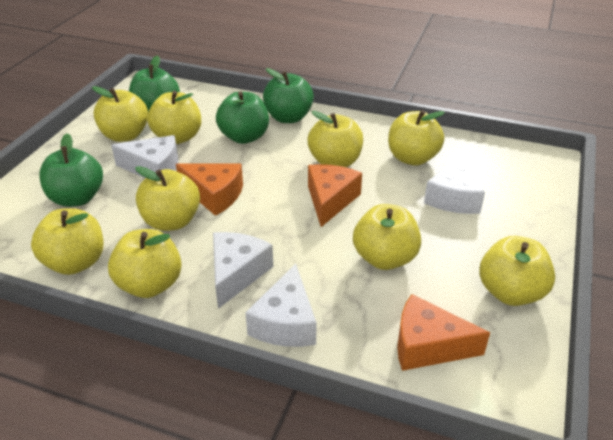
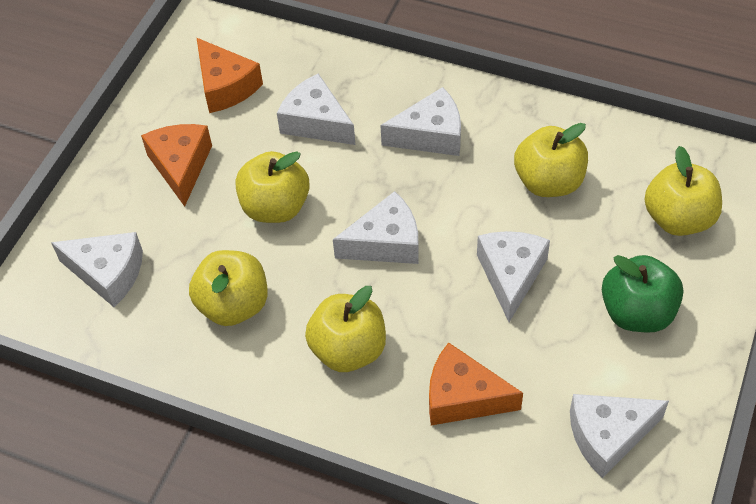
green apple: 4 -> 1
white cheese: 4 -> 6
yellow apple: 9 -> 5

